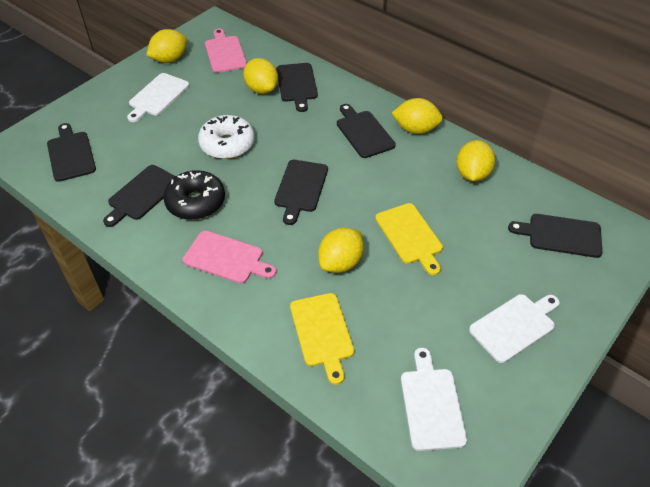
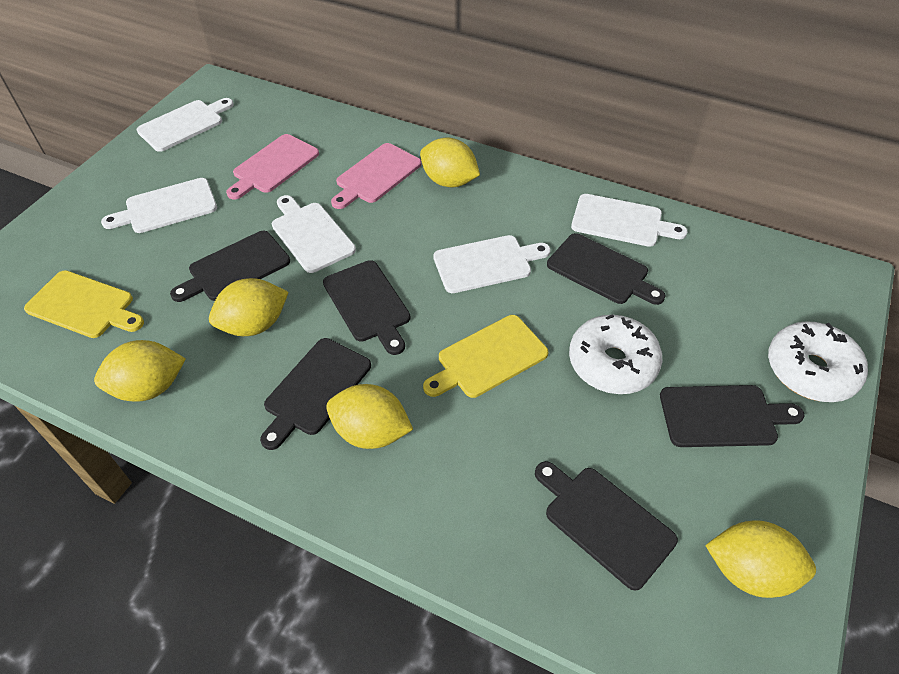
black donut: 1 -> 0
white cutting board: 3 -> 5
white donut: 1 -> 2

